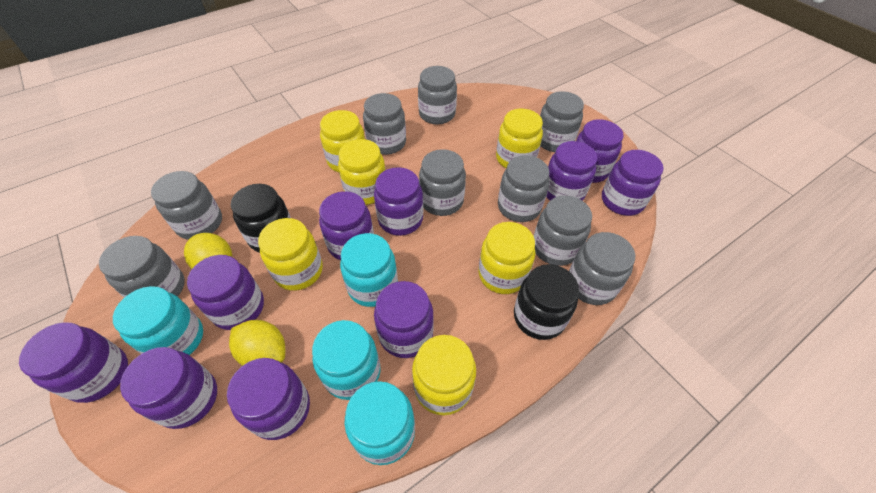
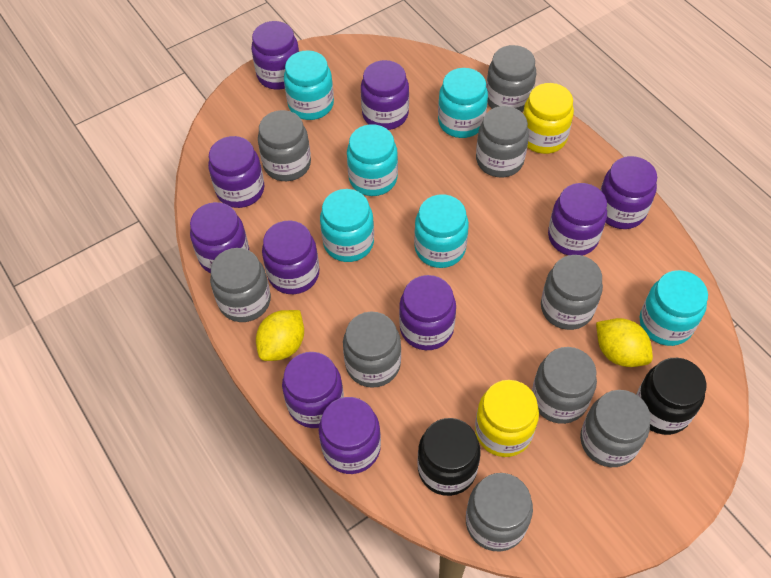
turquoise jar: 4 -> 6
yellow jar: 6 -> 2

